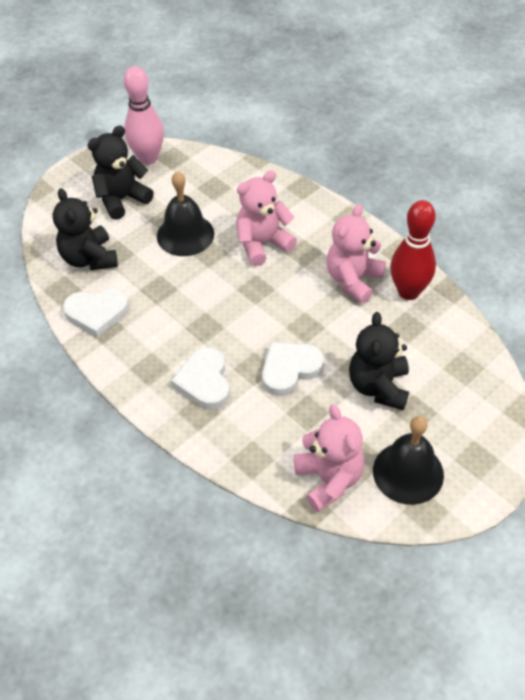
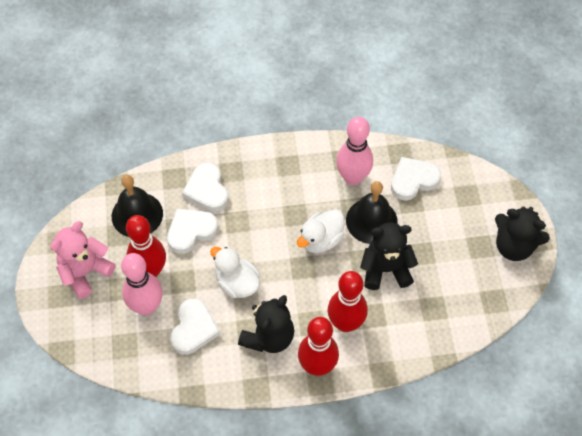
pink bowling pin: 1 -> 2
pink teddy bear: 3 -> 1
red bowling pin: 1 -> 3
white duck: 0 -> 2
white heart: 3 -> 4

